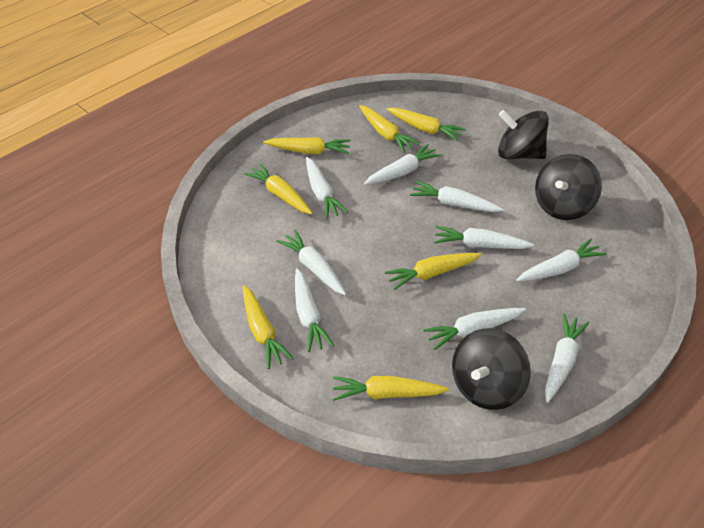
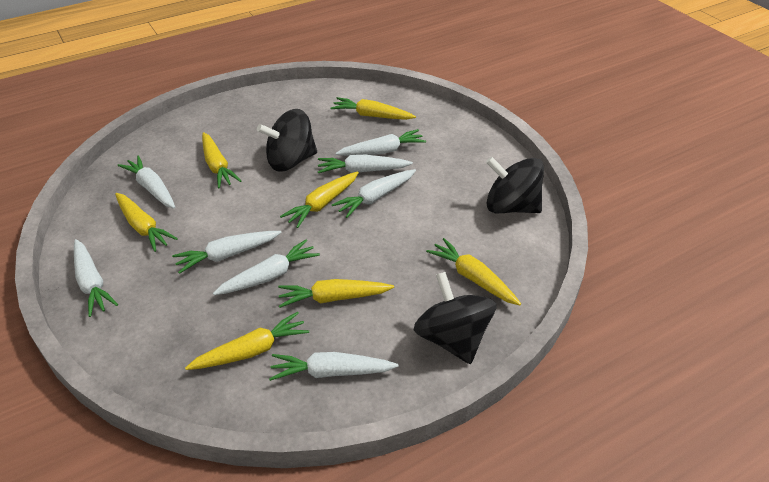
white carrot: 9 -> 8

